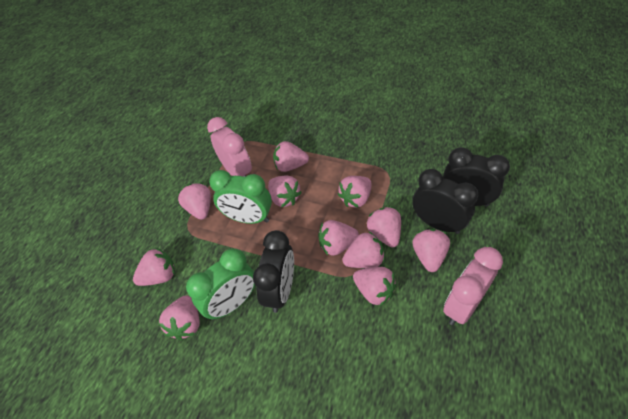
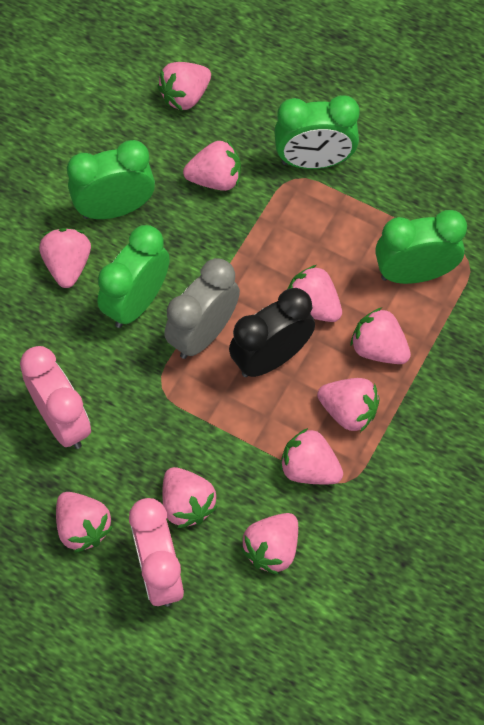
black clock: 3 -> 1
green clock: 2 -> 4
grey clock: 0 -> 1
pink strawberry: 11 -> 10

